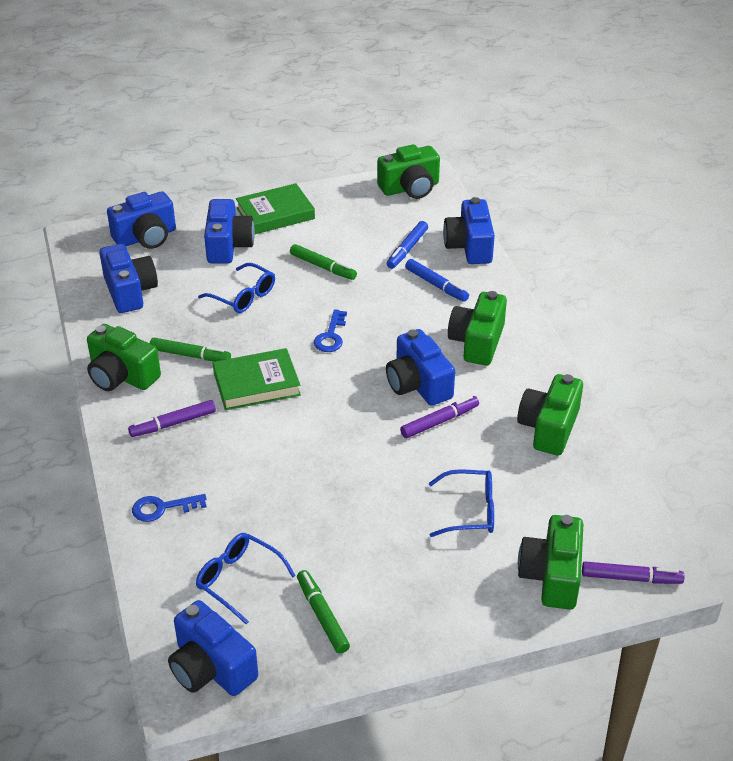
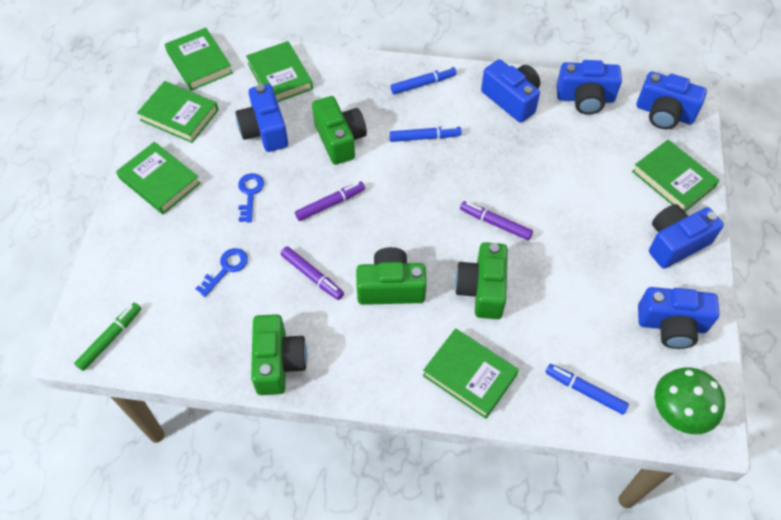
blue glasses: 3 -> 0
blue marker: 2 -> 3
green book: 2 -> 6
green camera: 5 -> 4
green marker: 3 -> 1
green mushroom: 0 -> 1

